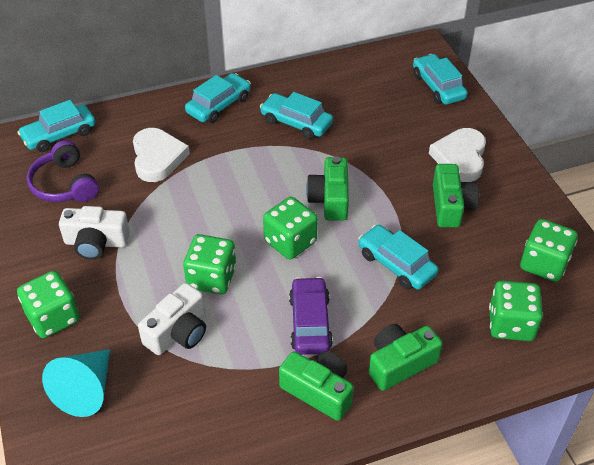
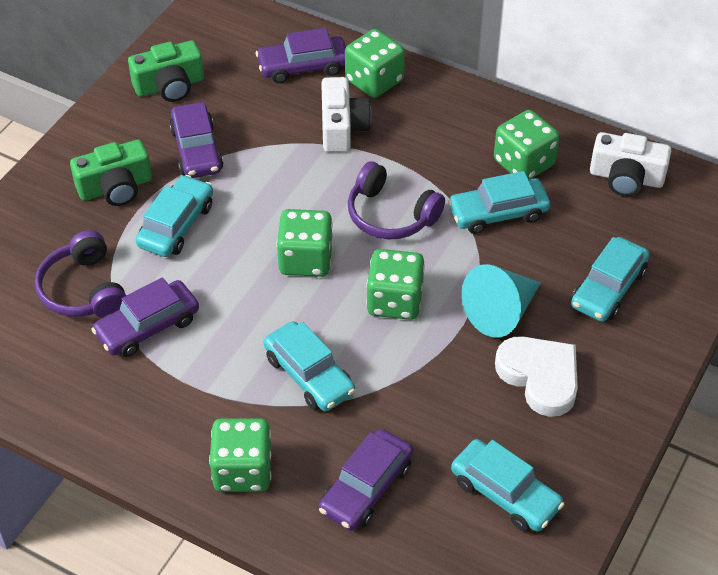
green camera: 4 -> 2
purple car: 1 -> 4
purple headphones: 1 -> 2
white heart: 2 -> 1

